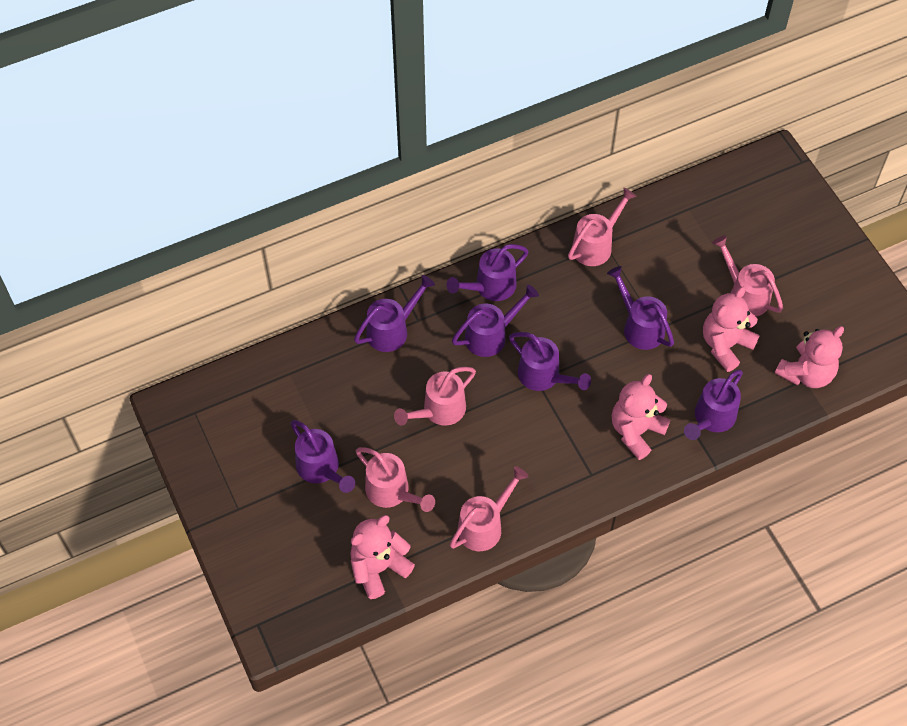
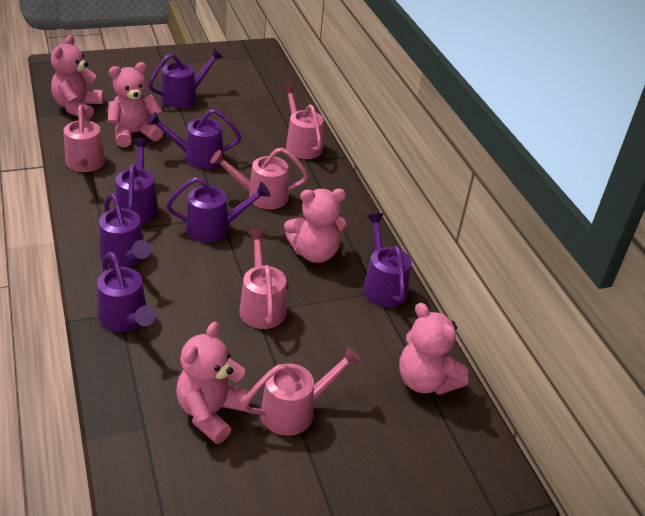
pink teddy bear: 4 -> 5

